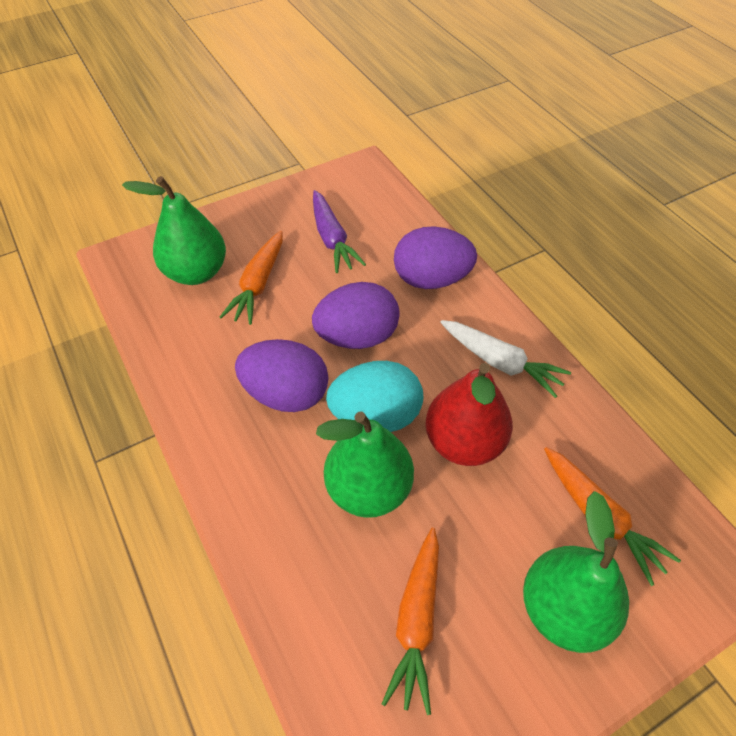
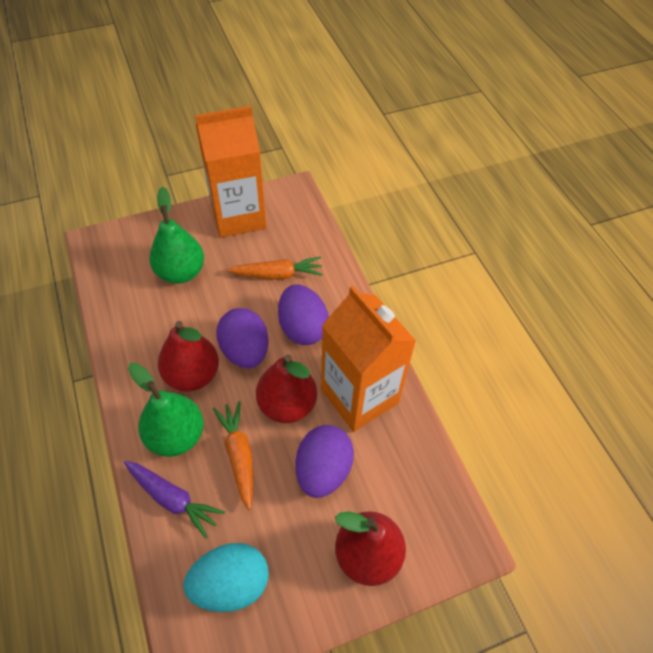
green pear: 3 -> 2
orange carrot: 3 -> 2
orange carton: 0 -> 2
red pear: 1 -> 3
white carrot: 1 -> 0

